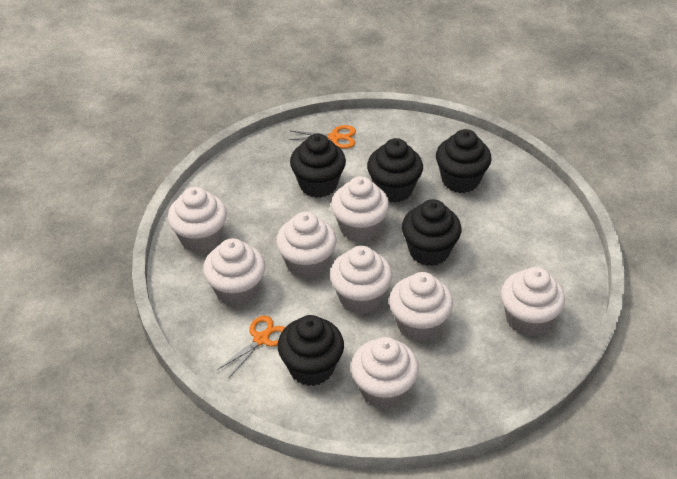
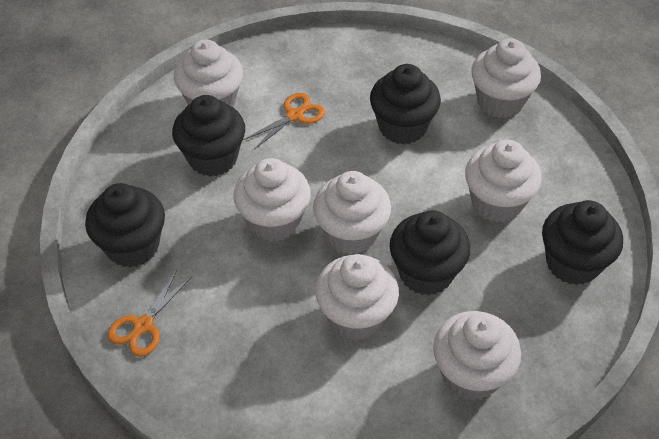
white cupcake: 8 -> 7

